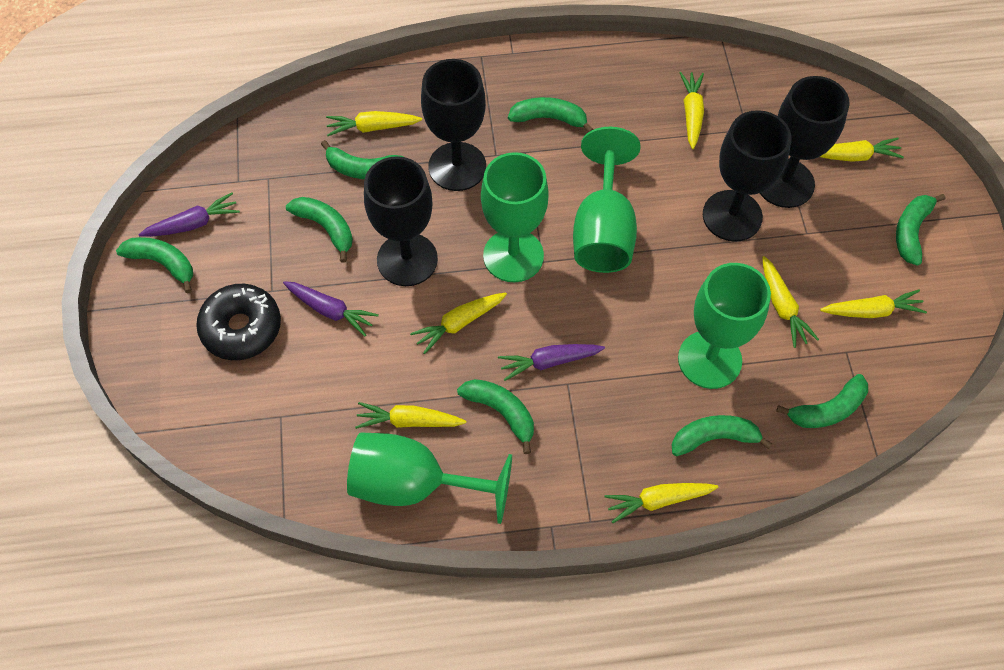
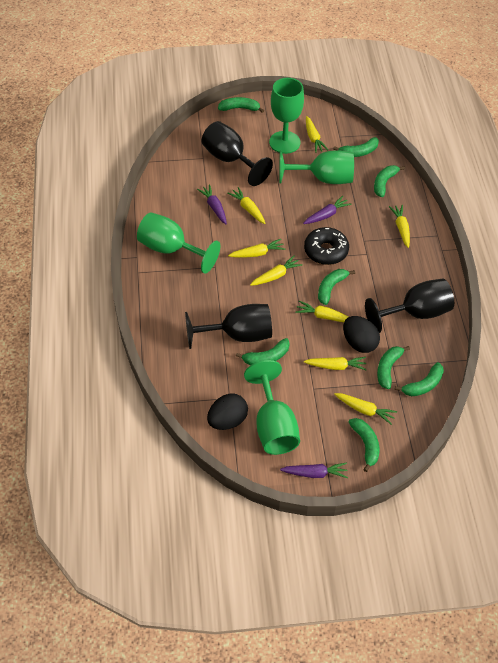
black egg: 0 -> 2
black goblet: 4 -> 3

